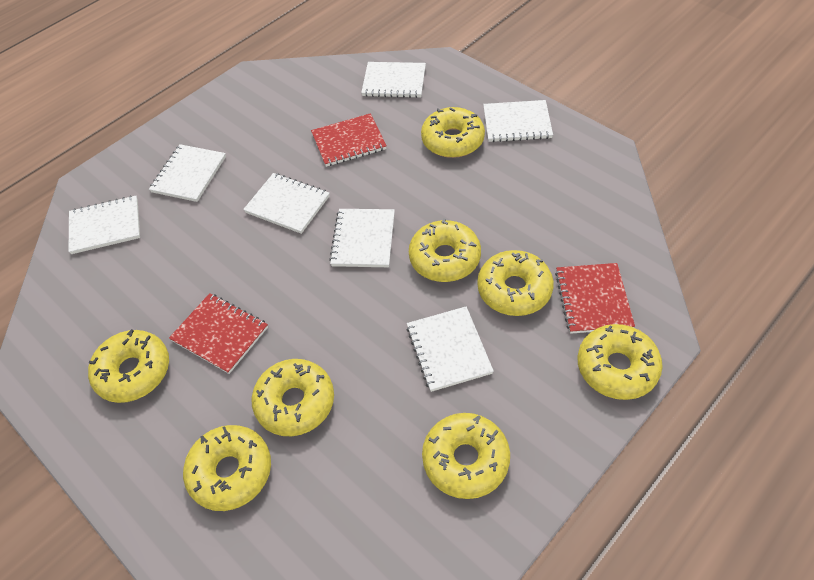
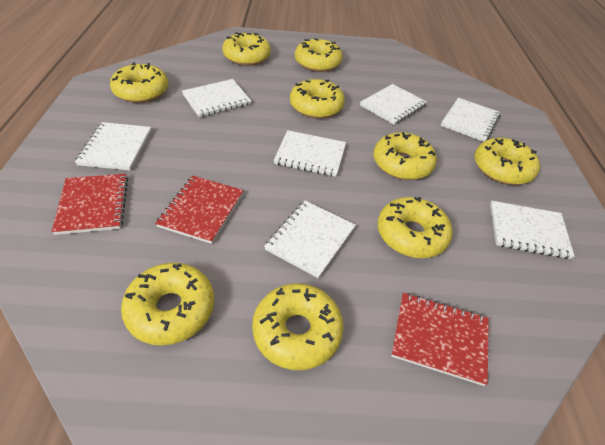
yellow donut: 8 -> 9

